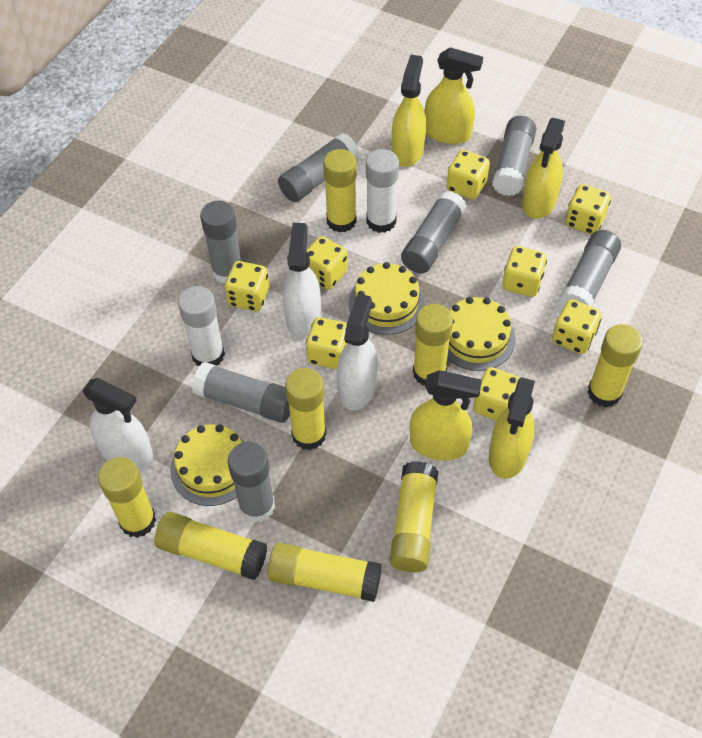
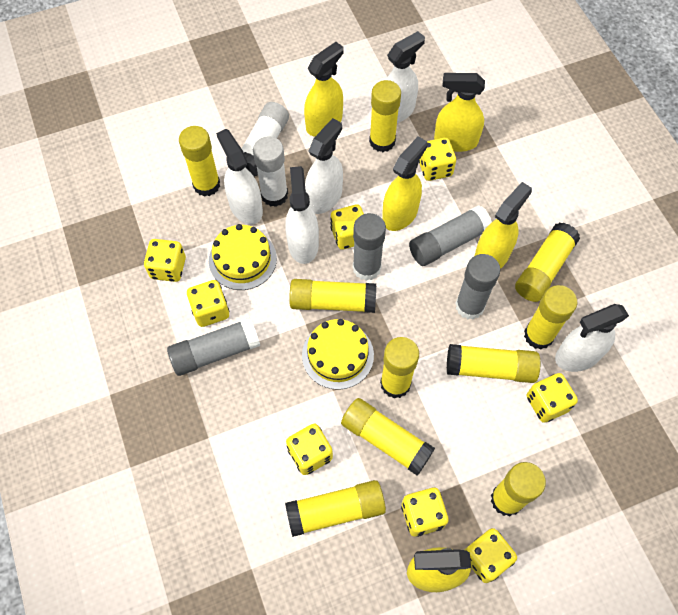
grey glue stick: 7 -> 4
white spray bottle: 3 -> 5
yellow cake: 3 -> 2
yellow glue stick: 8 -> 10

